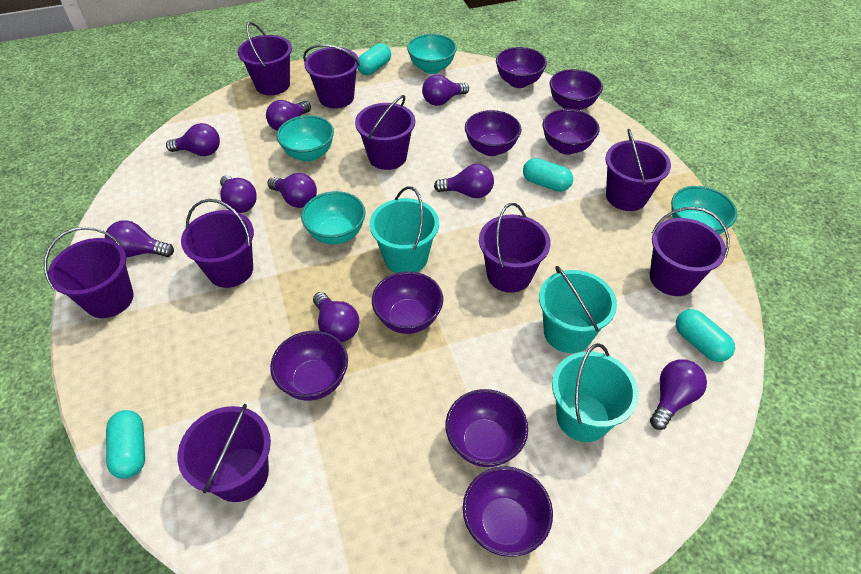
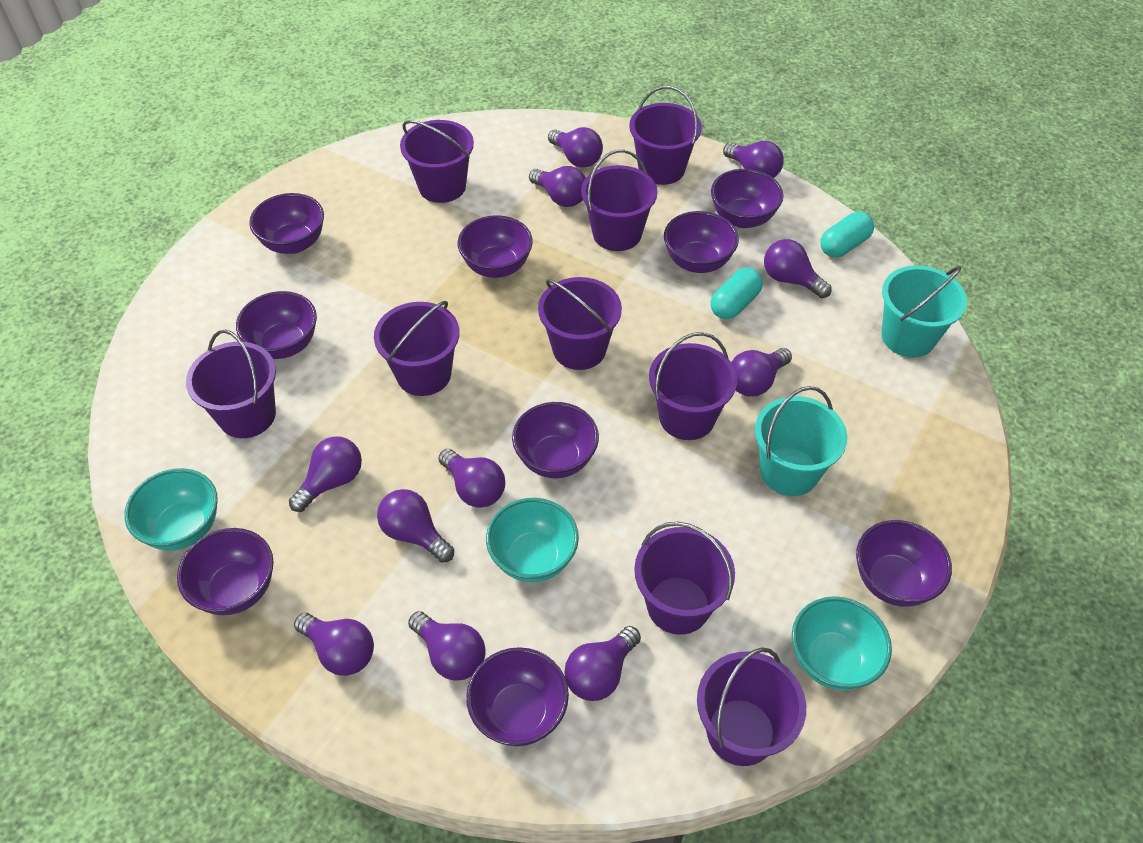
purple bowl: 8 -> 9
purple light bulb: 9 -> 11
turquoise bowl: 4 -> 3
turquoise bucket: 3 -> 2
turquoise capsule: 4 -> 2

